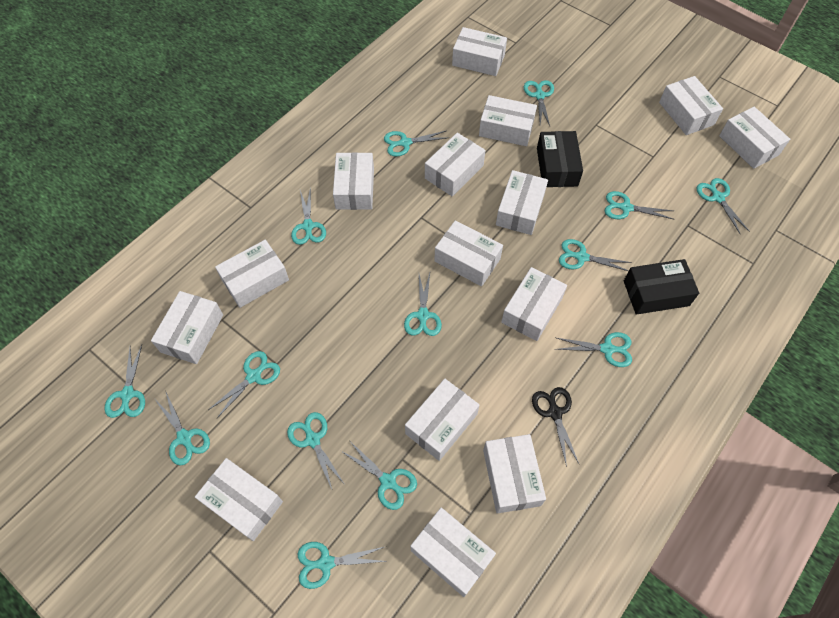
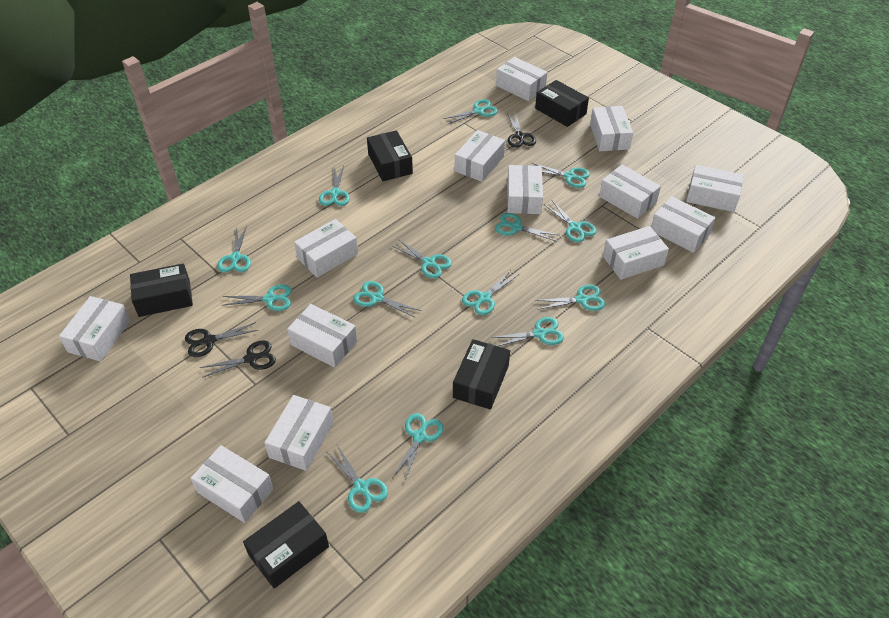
black box: 2 -> 5
black scissors: 1 -> 3
white box: 15 -> 13

